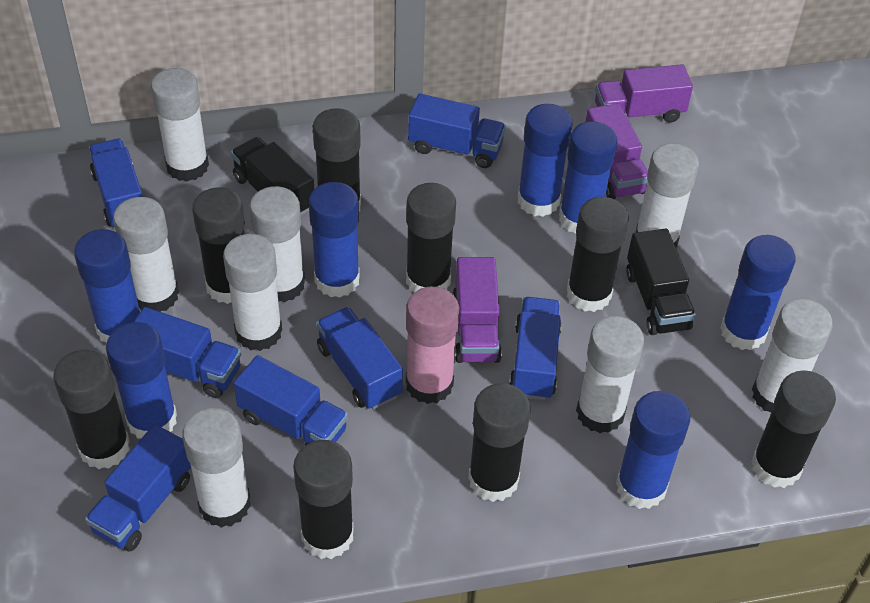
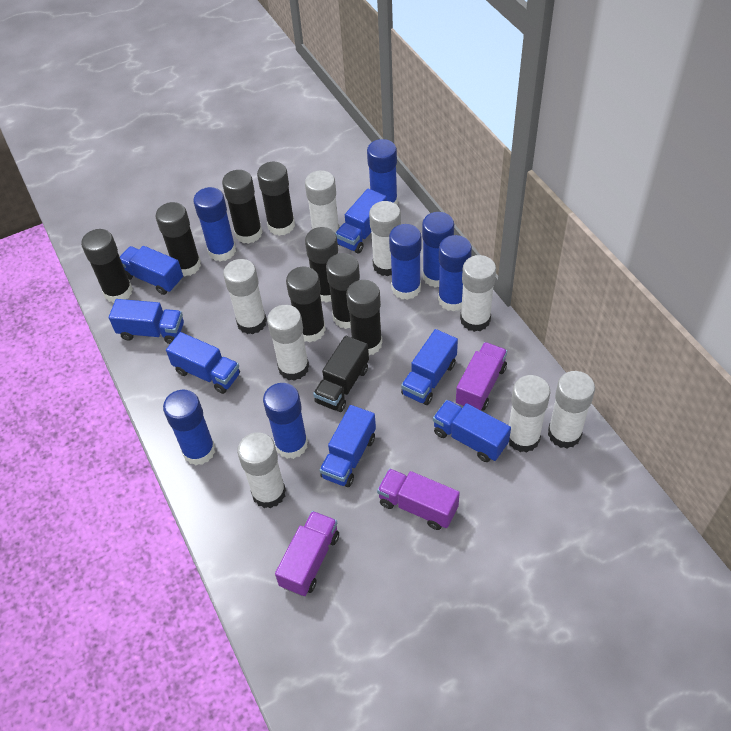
black truck: 2 -> 1
pink glue stick: 1 -> 0

